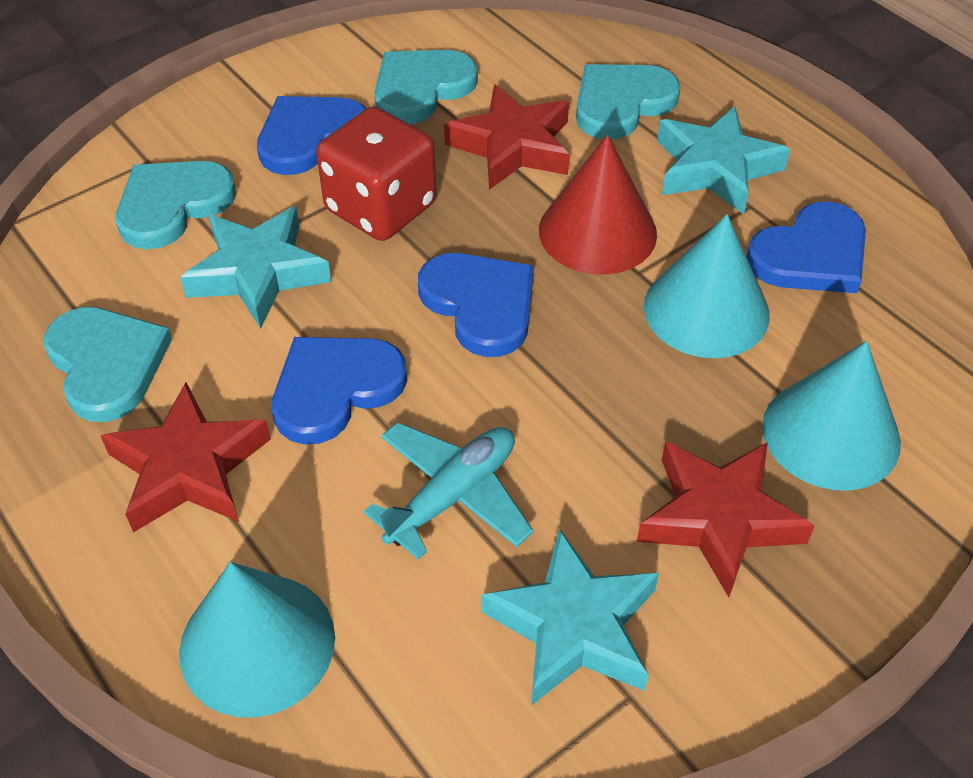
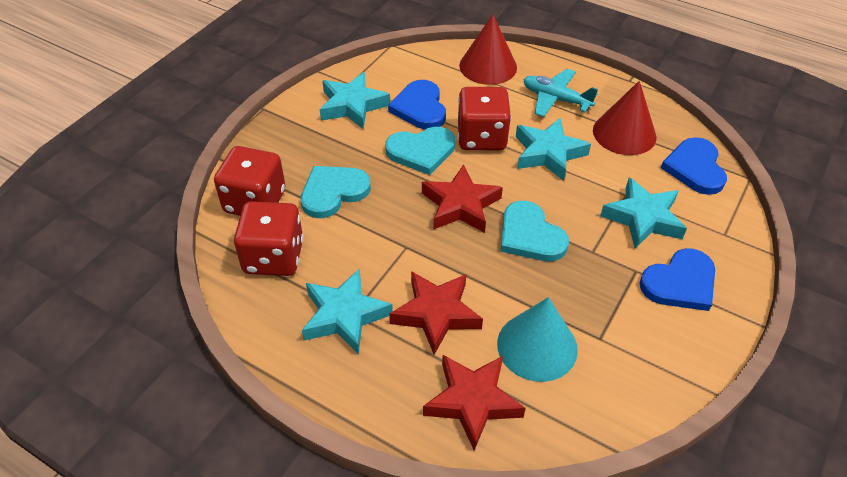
blue heart: 4 -> 3
red cone: 1 -> 2
red dice: 1 -> 3
turquoise cone: 3 -> 1
turquoise heart: 4 -> 3
turquoise star: 3 -> 4

